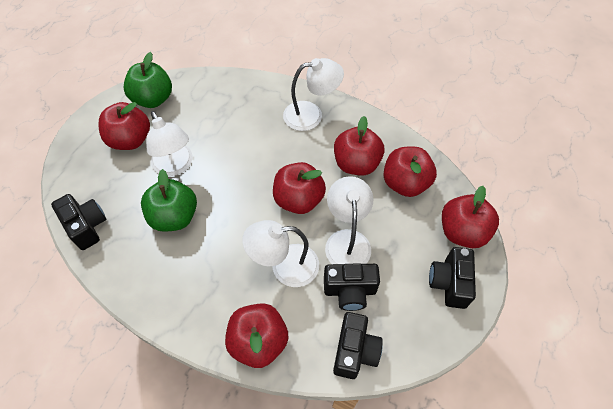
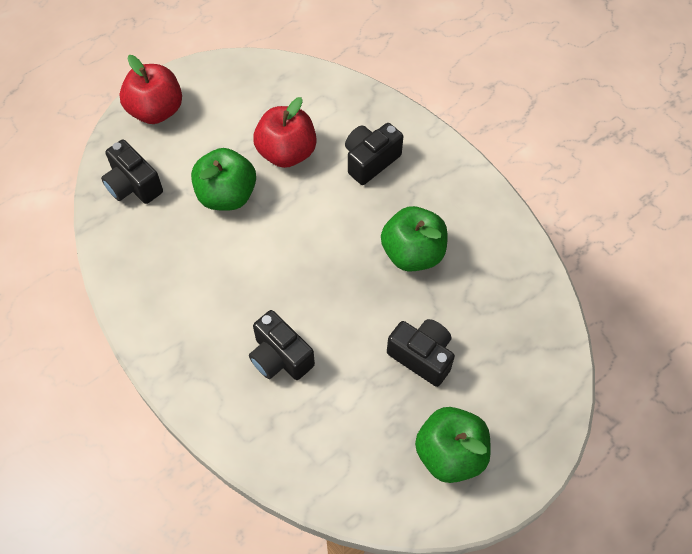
green apple: 2 -> 3
red apple: 6 -> 2
white lamp: 4 -> 0

